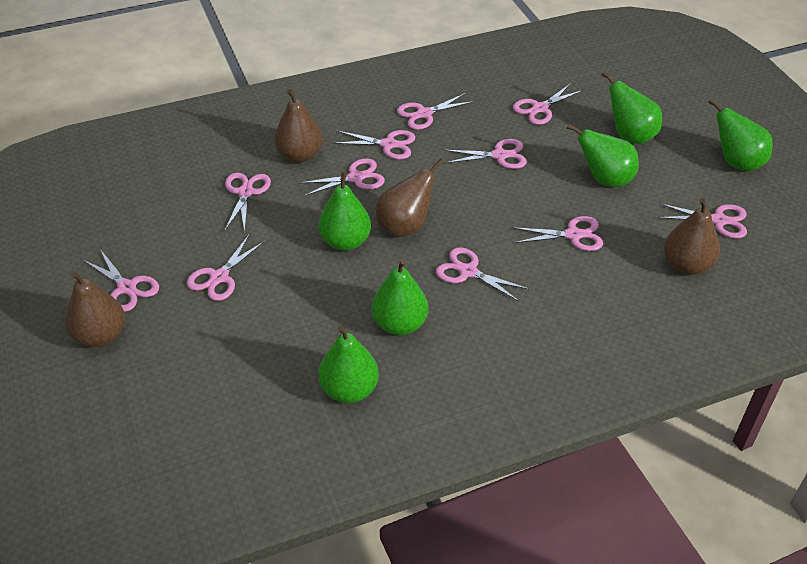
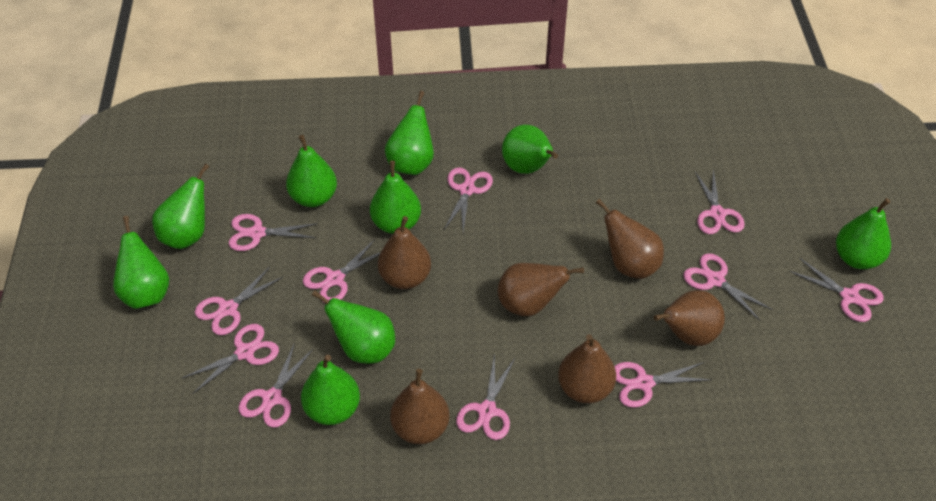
brown pear: 4 -> 6
green pear: 6 -> 9

